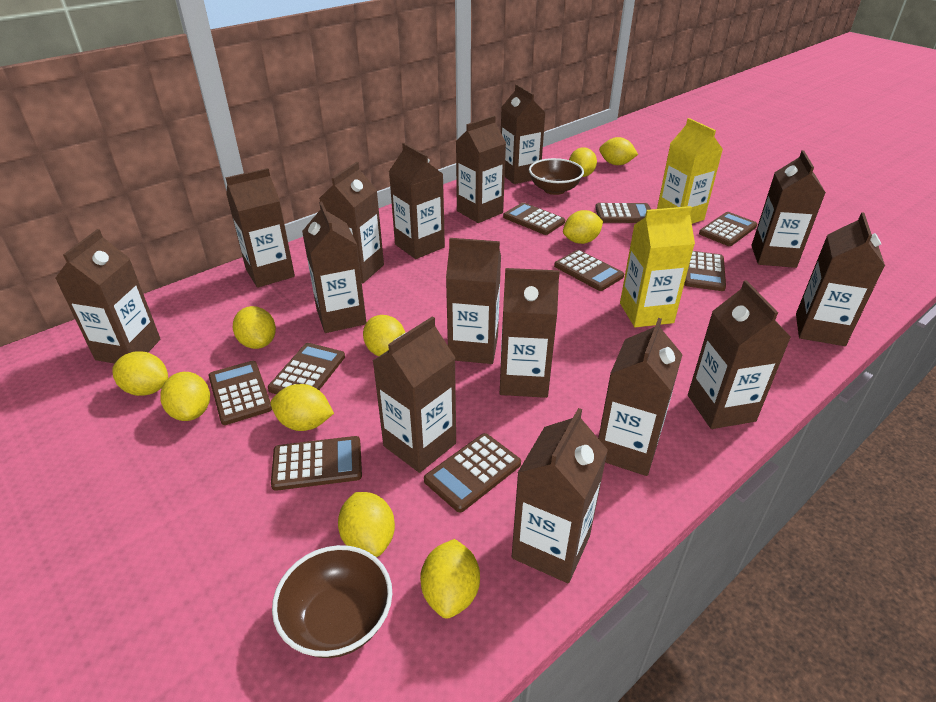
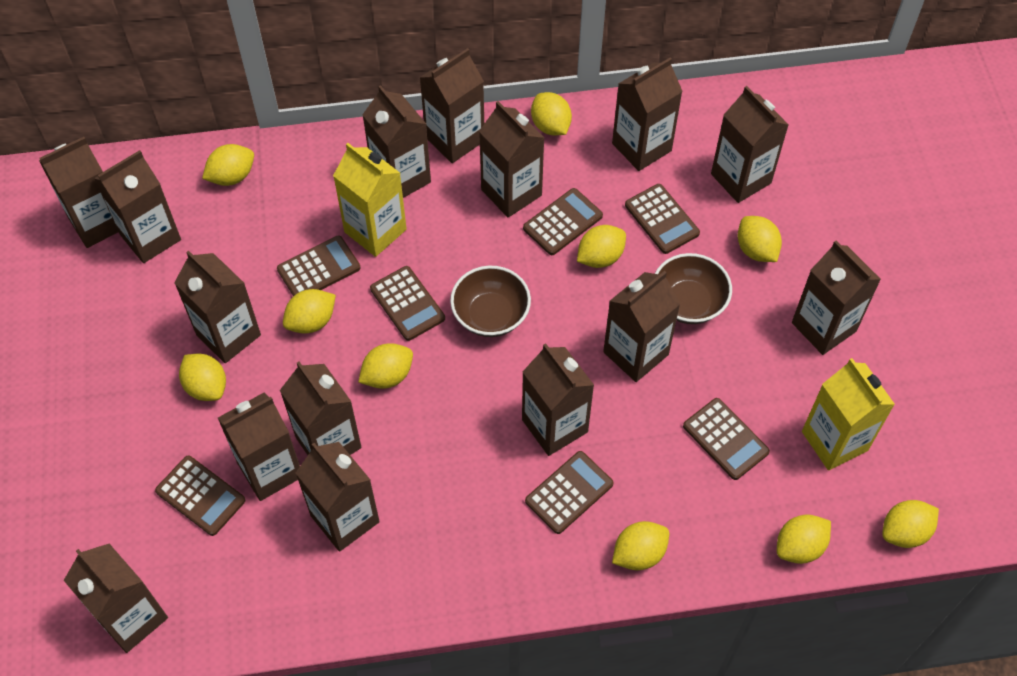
brown calculator: 9 -> 7

